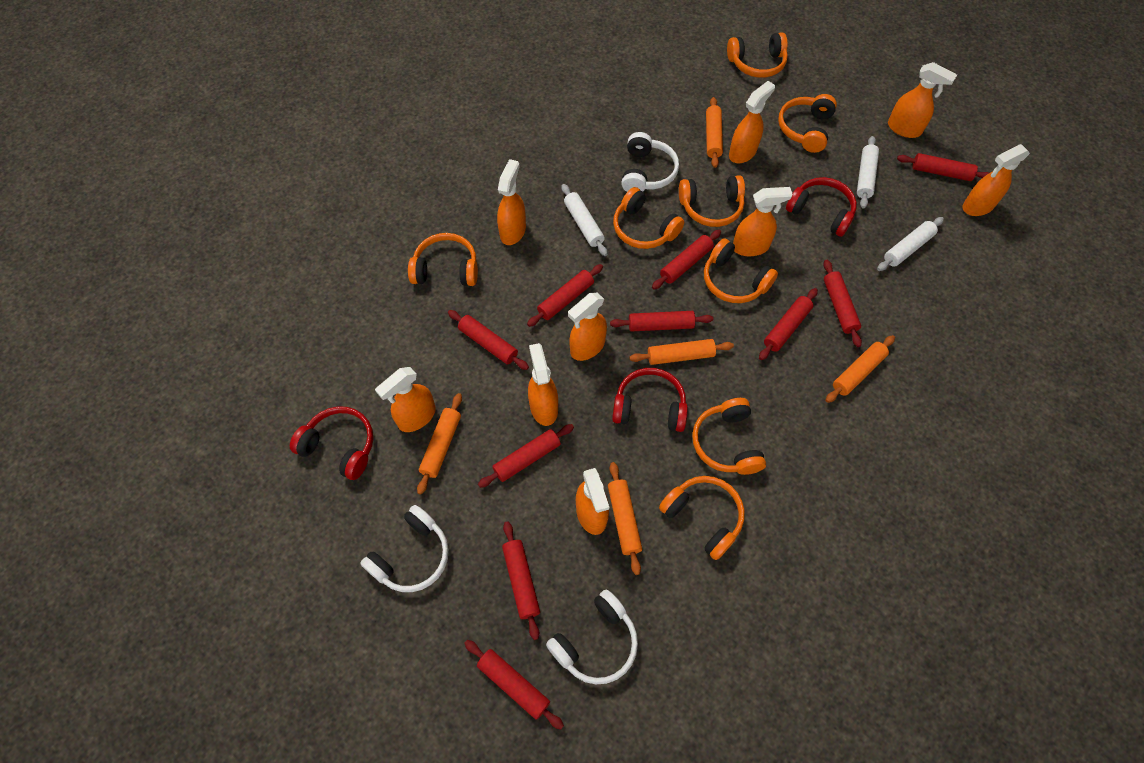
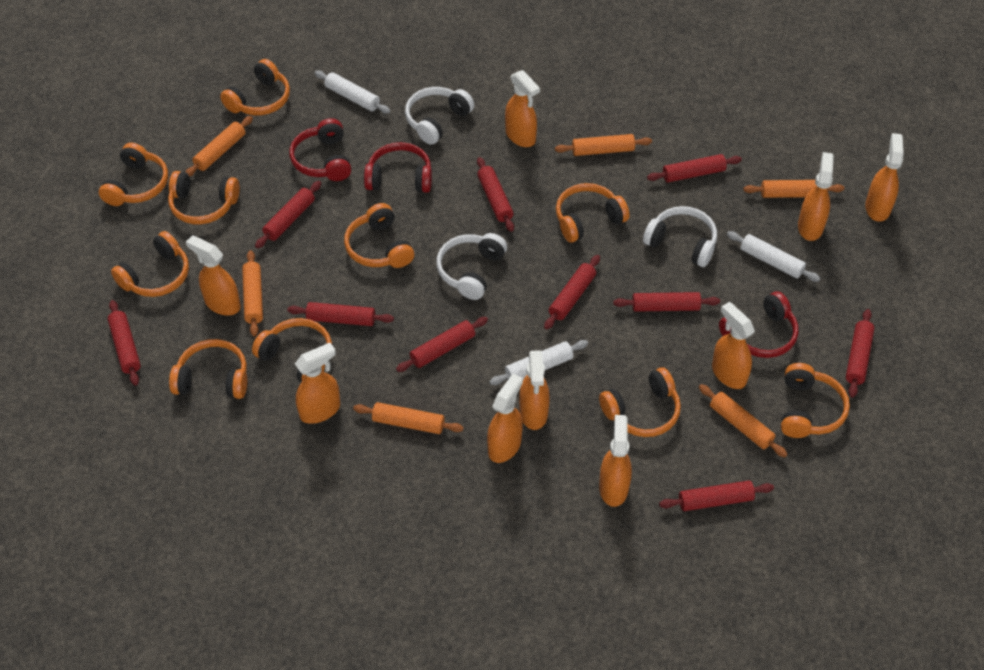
orange headphones: 8 -> 10
orange rolling pin: 5 -> 6

